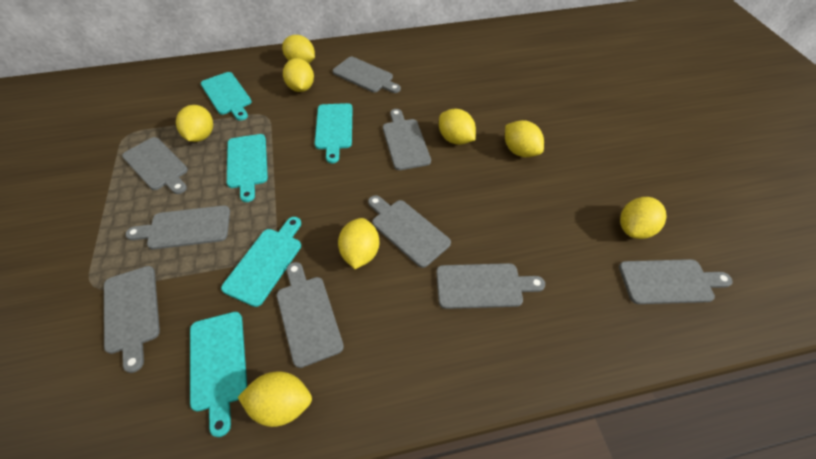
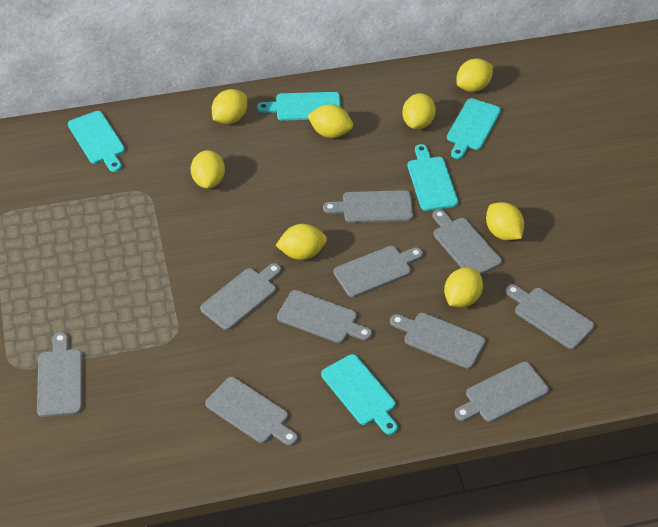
grey cutting board: 9 -> 10

